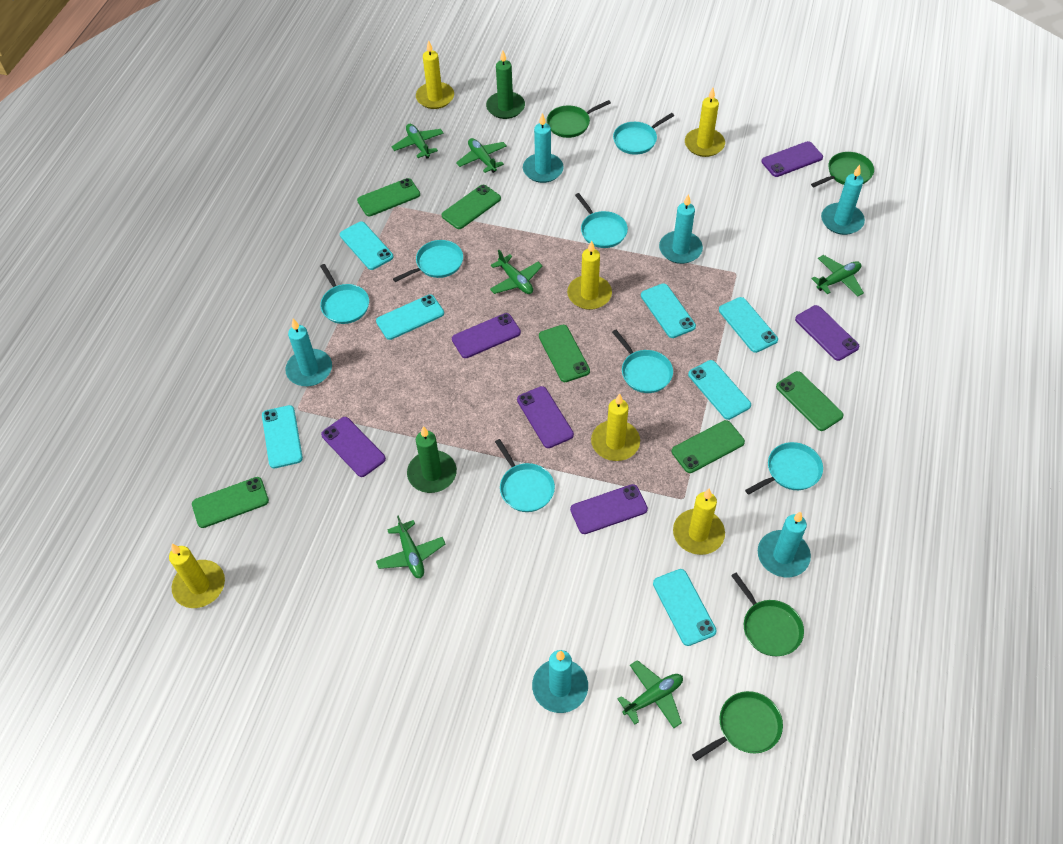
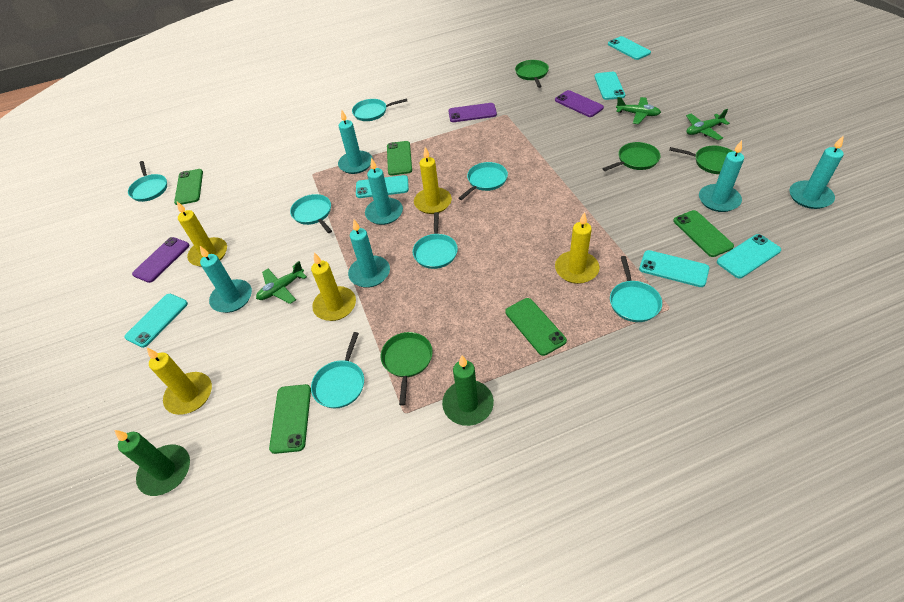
green phone: 6 -> 5
green plane: 6 -> 3
purple phone: 6 -> 3
turquoise phone: 7 -> 6
yellow candle: 6 -> 5

